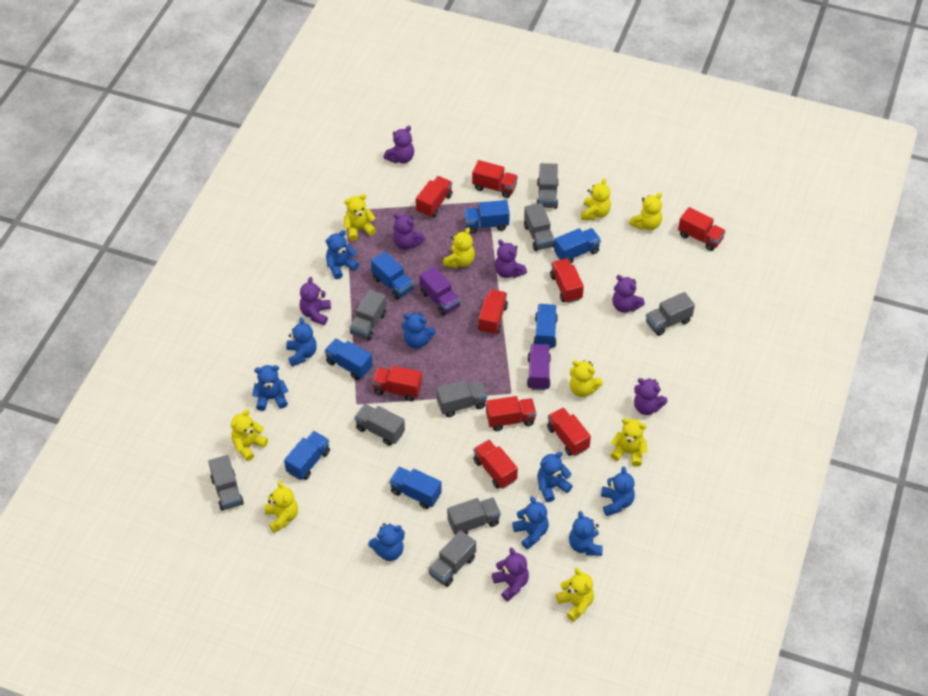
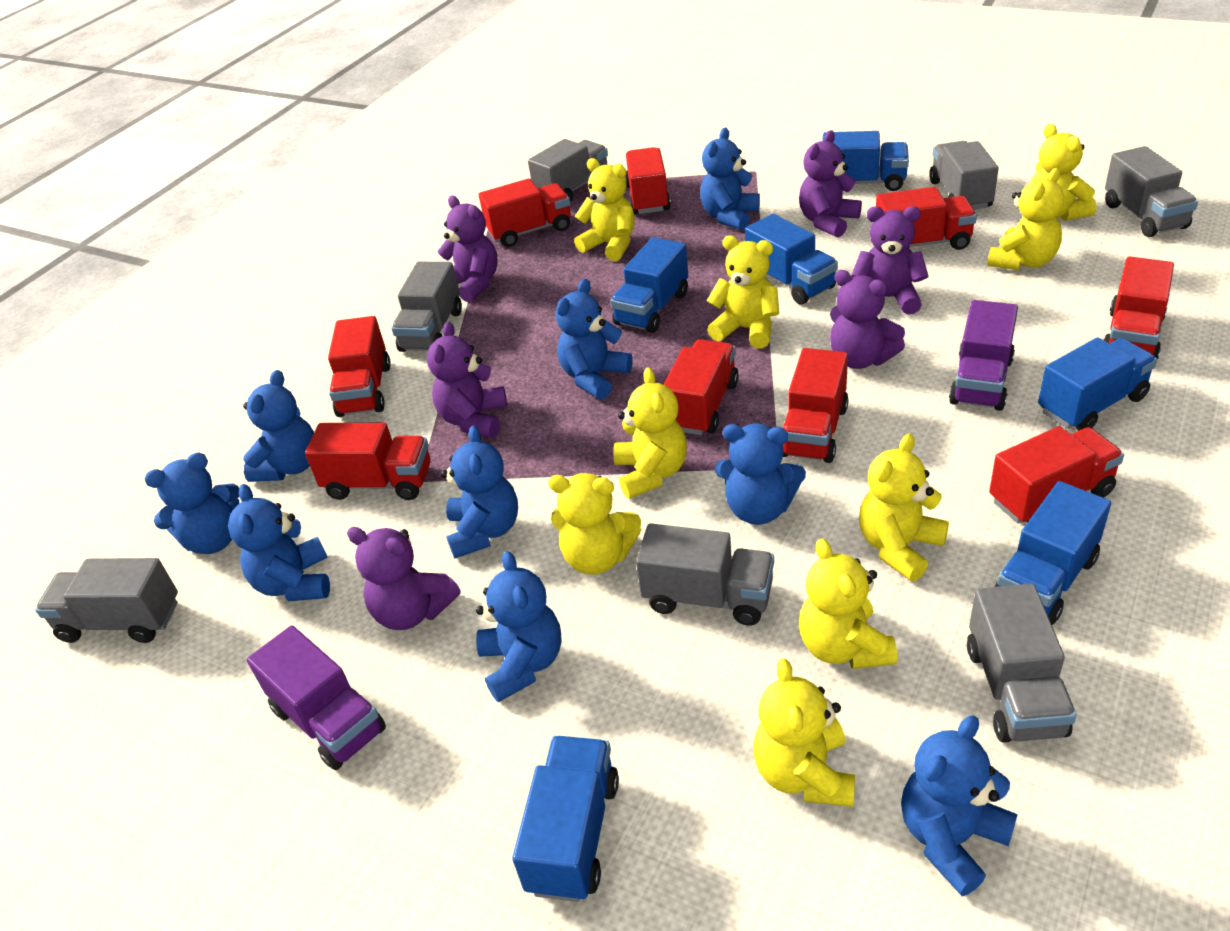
blue truck: 7 -> 6
grey truck: 9 -> 7
purple teddy bear: 7 -> 6

